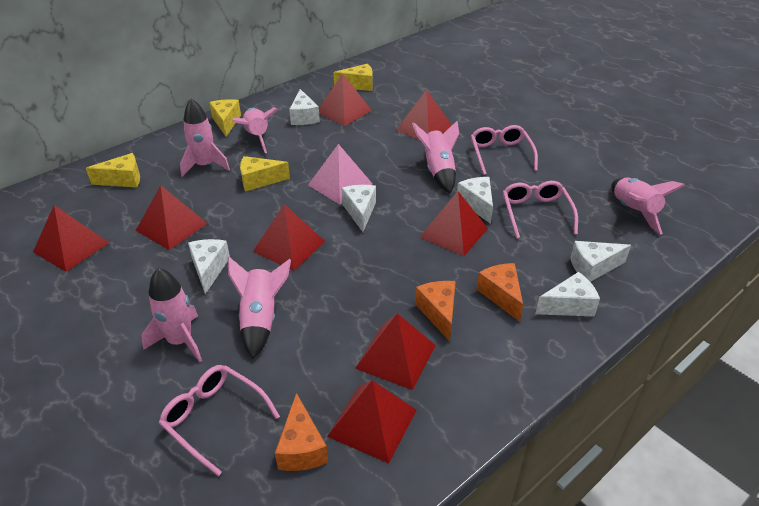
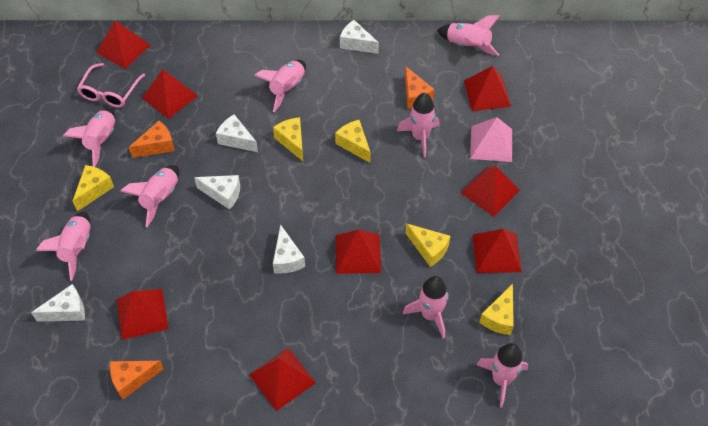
pink glasses: 3 -> 1
pink rocket: 6 -> 8
white cheese: 6 -> 5
yellow cheese: 4 -> 5

